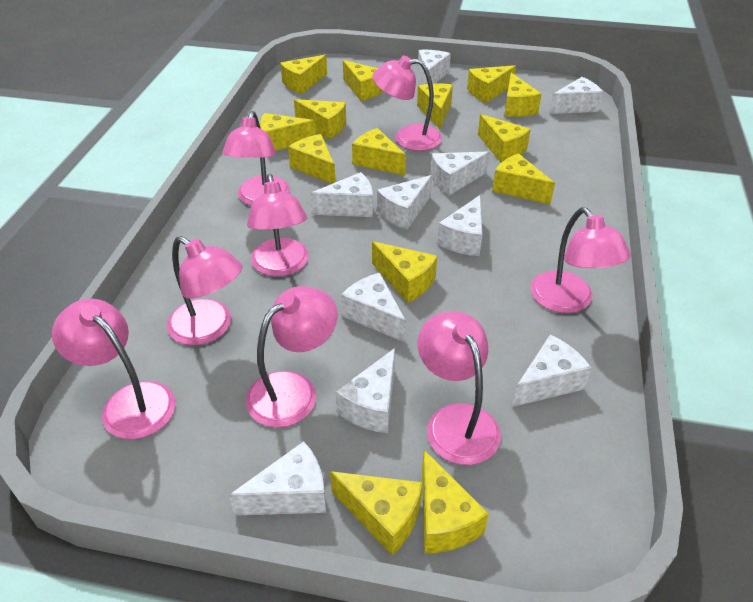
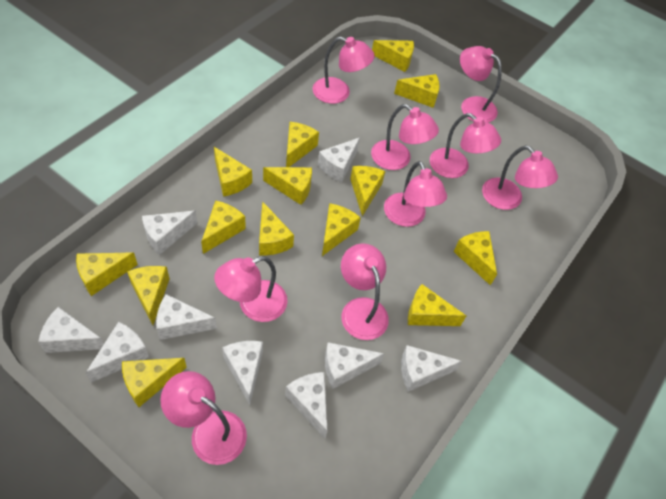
pink lamp: 8 -> 9
white cheese: 10 -> 9

